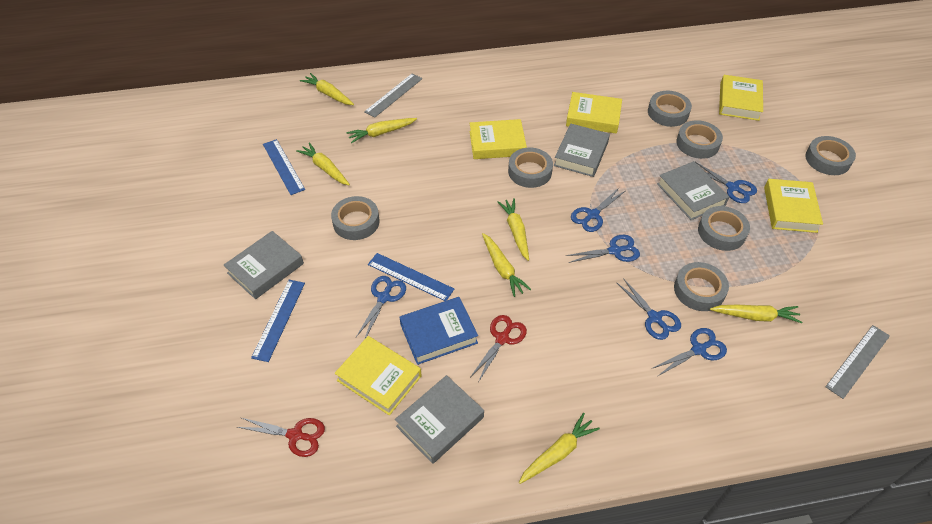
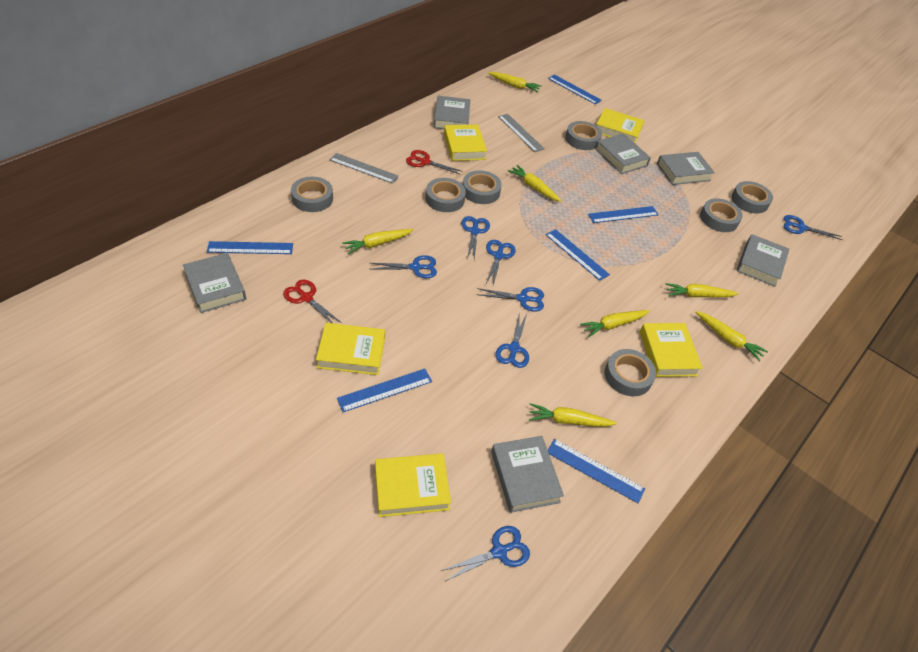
blue book: 1 -> 0
blue ruler: 3 -> 6
blue scissors: 6 -> 7
grey book: 4 -> 6

